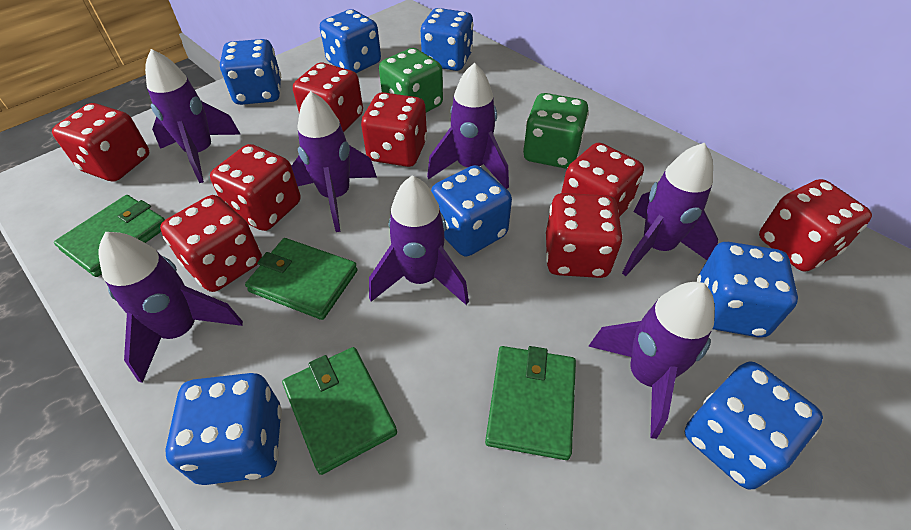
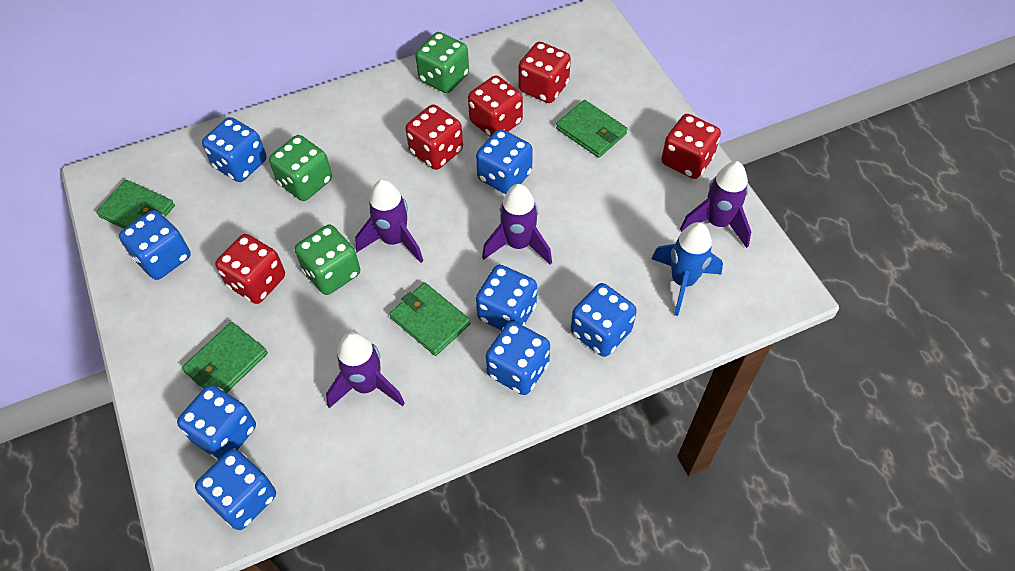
blue dice: 7 -> 8
blue rocket: 0 -> 1
green dice: 2 -> 3
purple rocket: 7 -> 4
red dice: 8 -> 5

